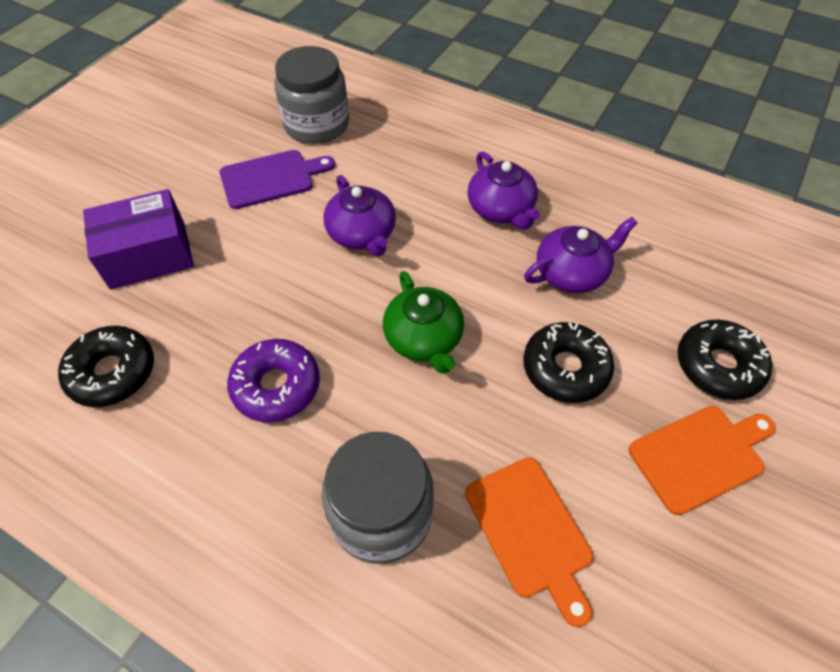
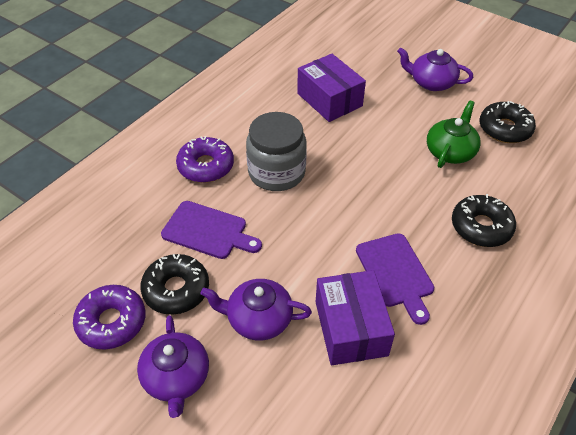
grey jar: 2 -> 1
orange cutting board: 2 -> 0
purple box: 1 -> 2
purple cutting board: 1 -> 2
purple donut: 1 -> 2

